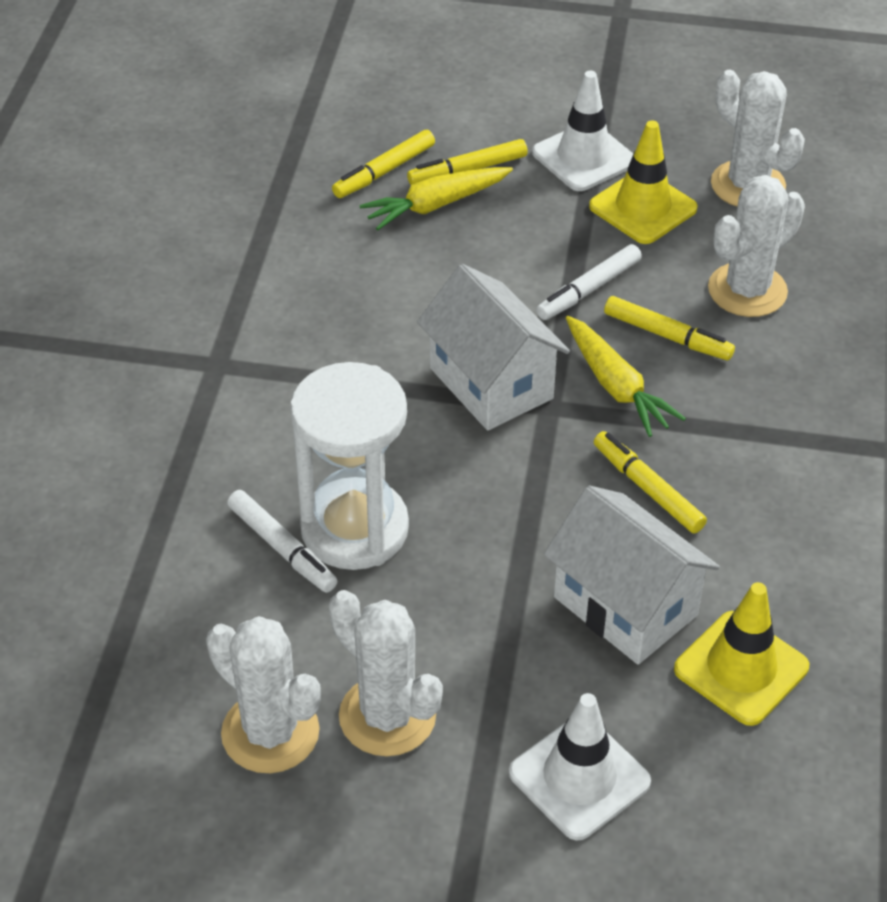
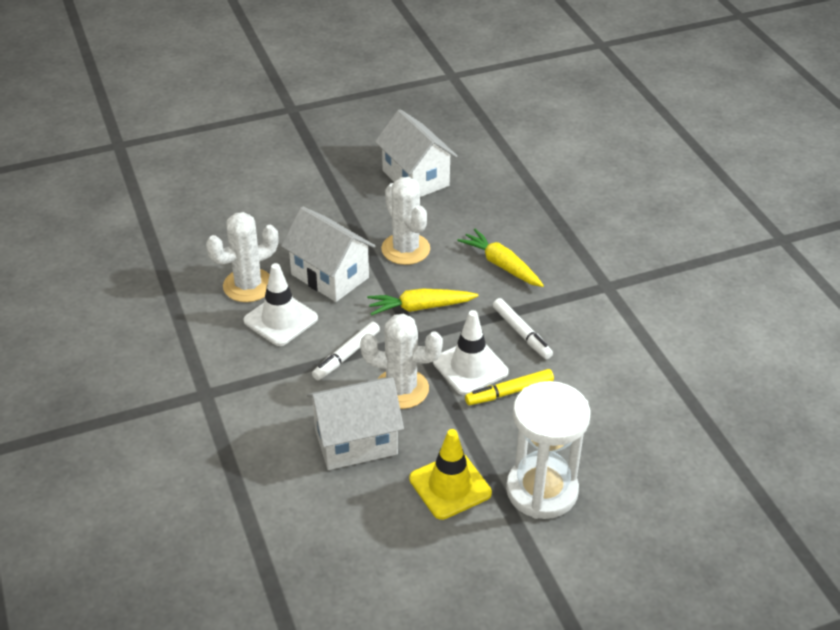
white cactus: 4 -> 3
white house: 2 -> 3
yellow marker: 4 -> 1
yellow traffic cone: 2 -> 1

